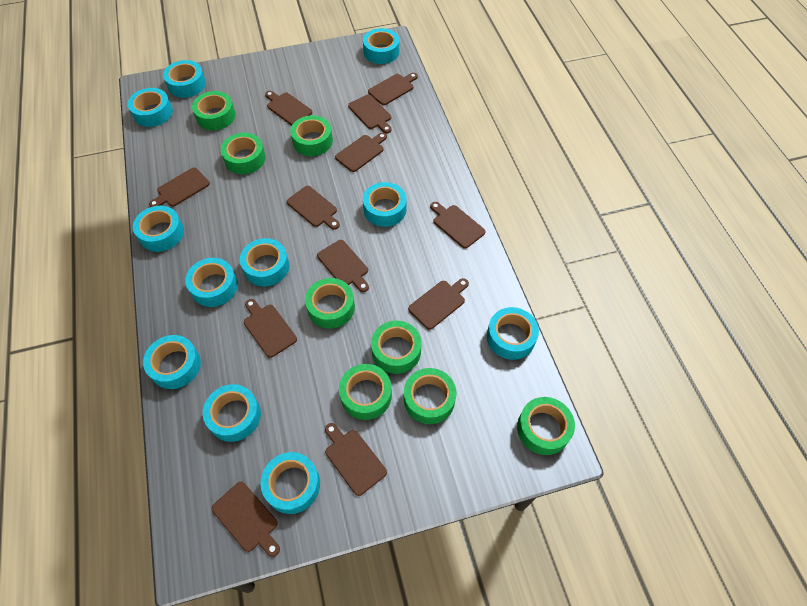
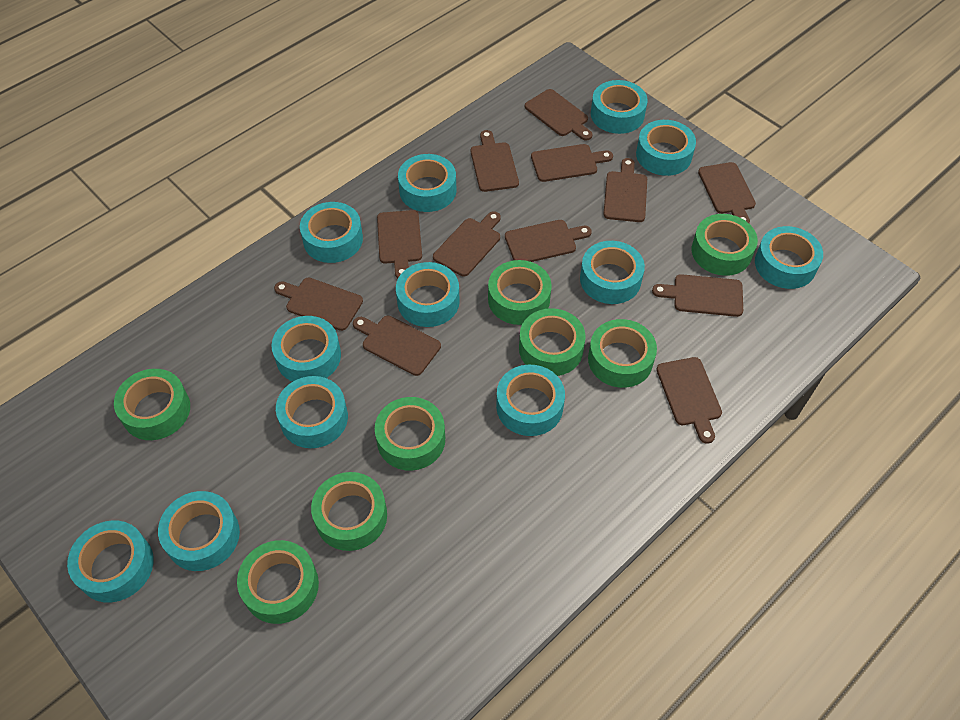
turquoise tape: 11 -> 12

